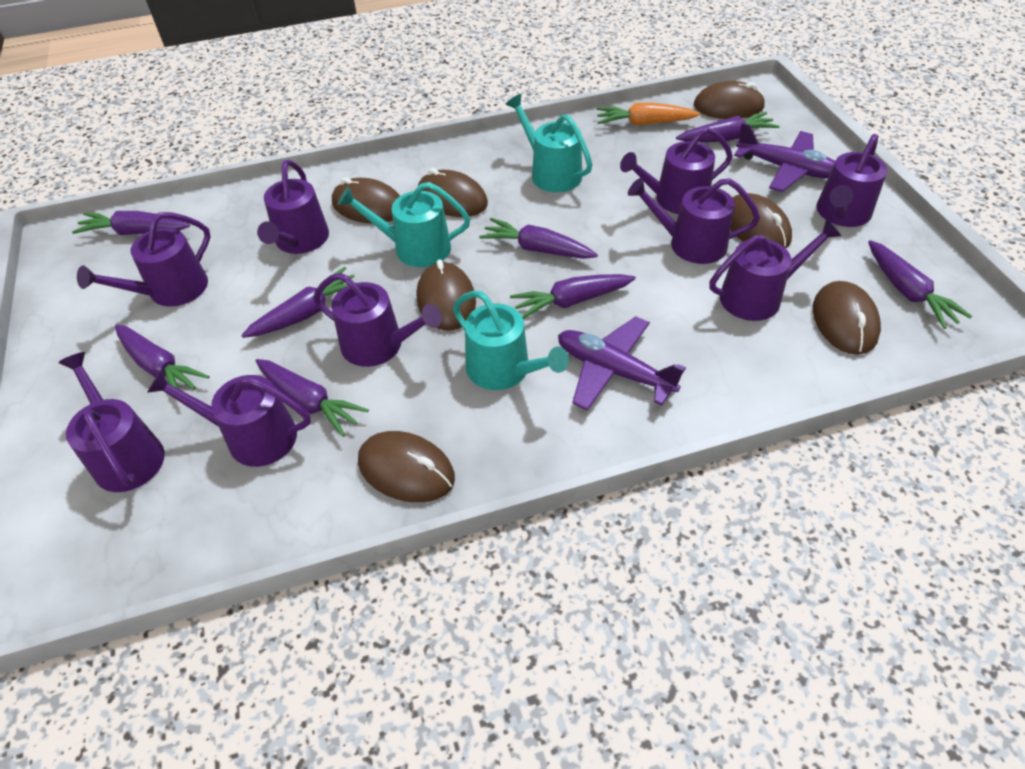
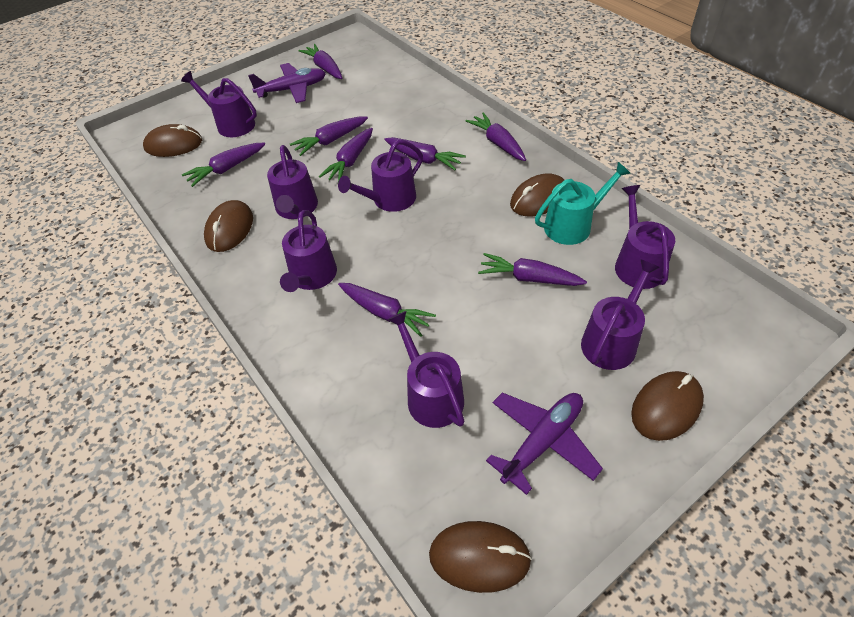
brown mouse: 7 -> 5
orange carrot: 1 -> 0
purple watering can: 9 -> 7
turquoise watering can: 3 -> 1

